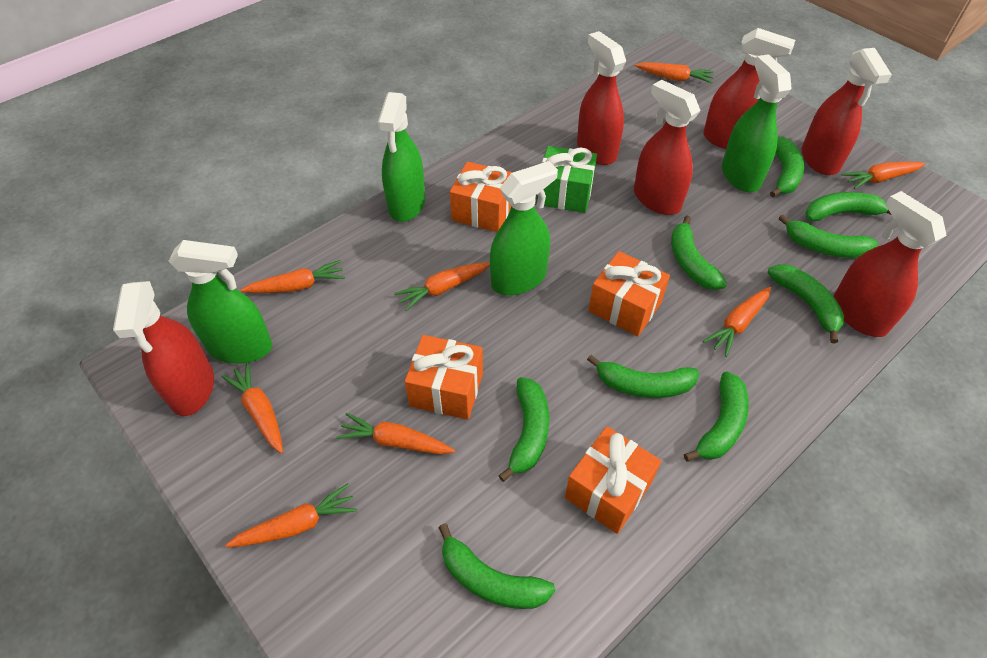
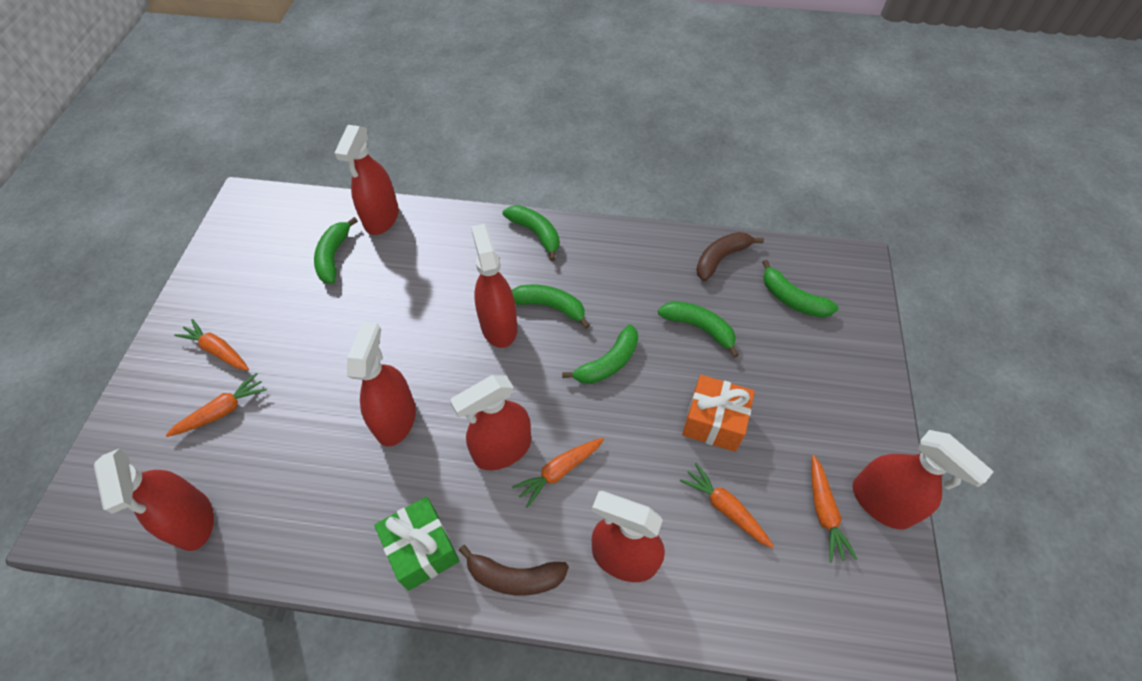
brown banana: 0 -> 2
green banana: 9 -> 6
green spray bottle: 4 -> 0
orange carrot: 8 -> 5
orange gift: 4 -> 1
red spray bottle: 6 -> 7

